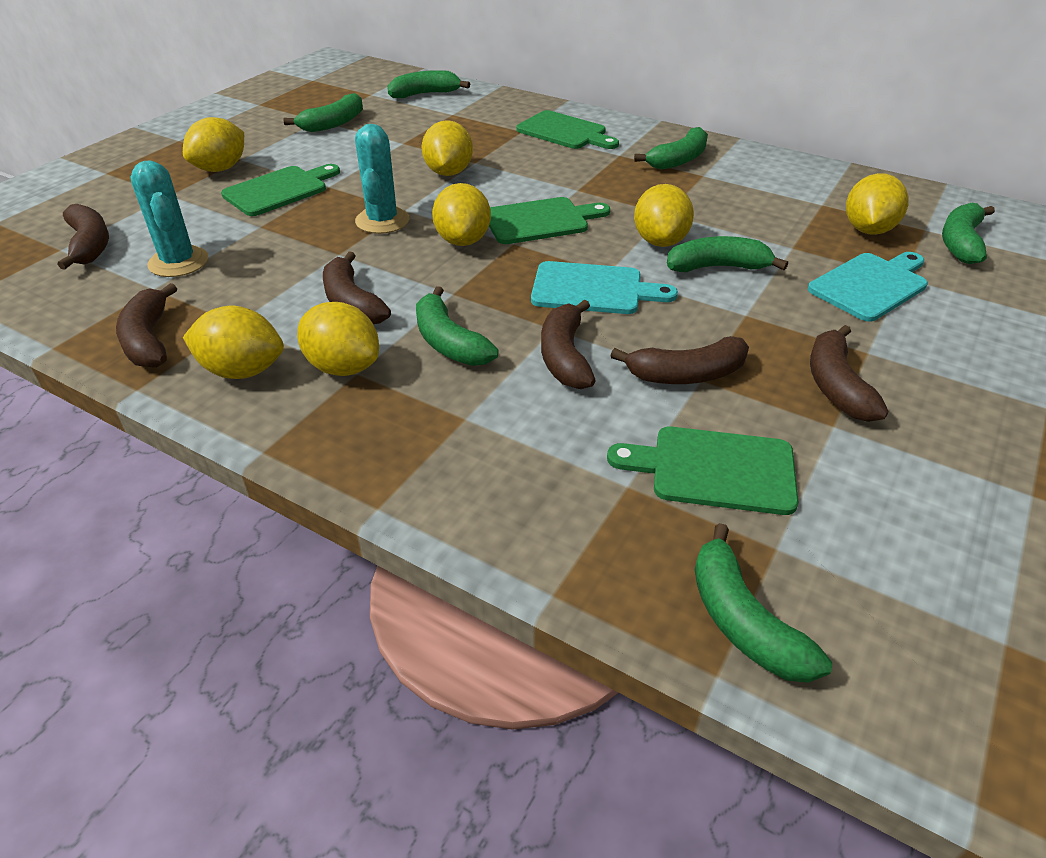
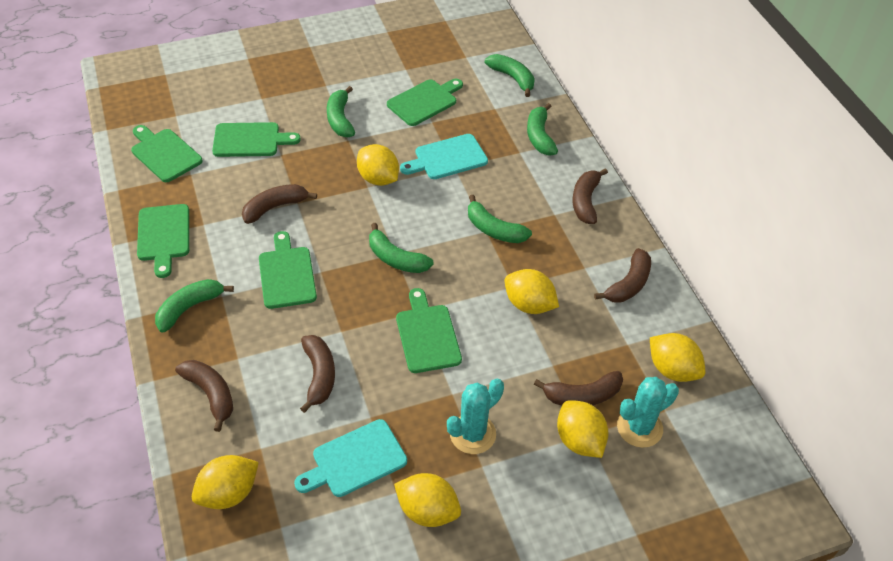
green banana: 7 -> 6
green cutting board: 4 -> 6
yellow lemon: 7 -> 6

